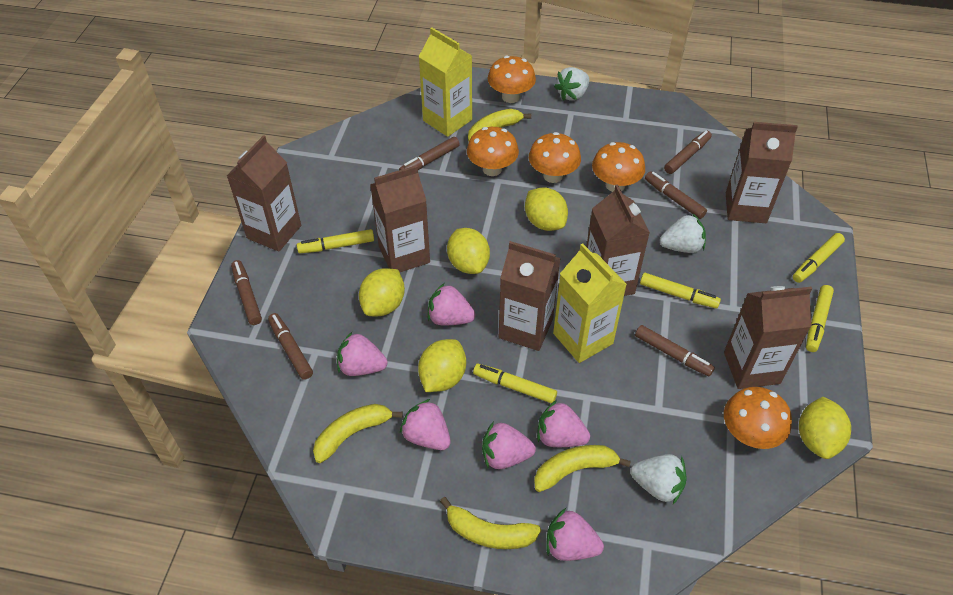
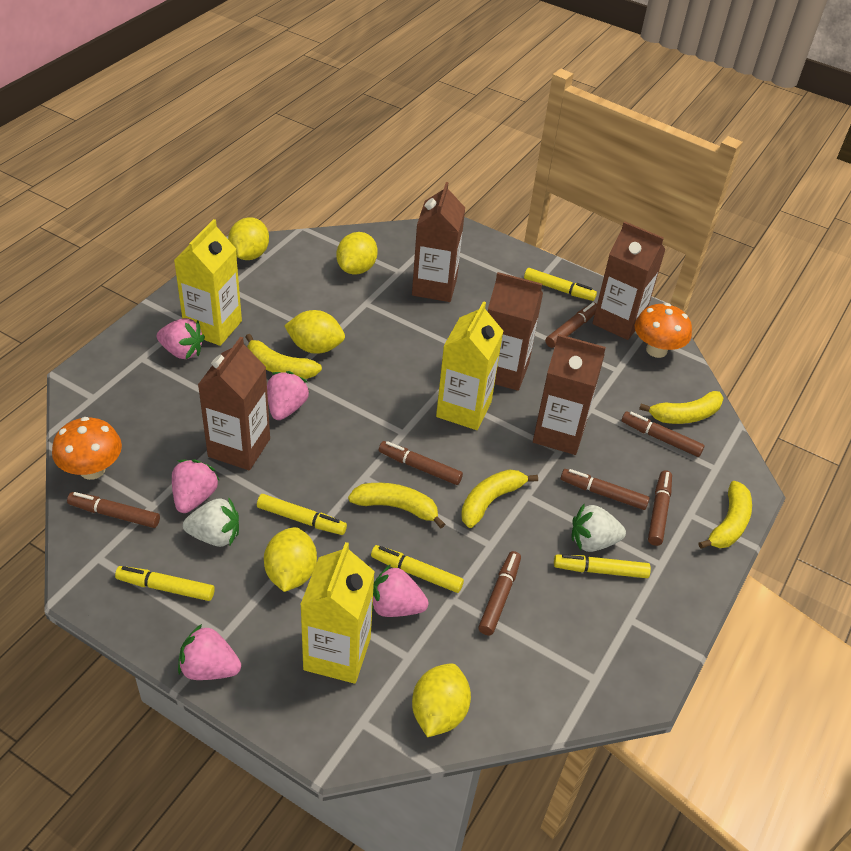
brown carton: 6 -> 5
brown marker: 6 -> 7
orange mushroom: 5 -> 2
pink strawberry: 6 -> 5
white strawberry: 3 -> 2
yellow banana: 4 -> 5
yellow carton: 2 -> 3

